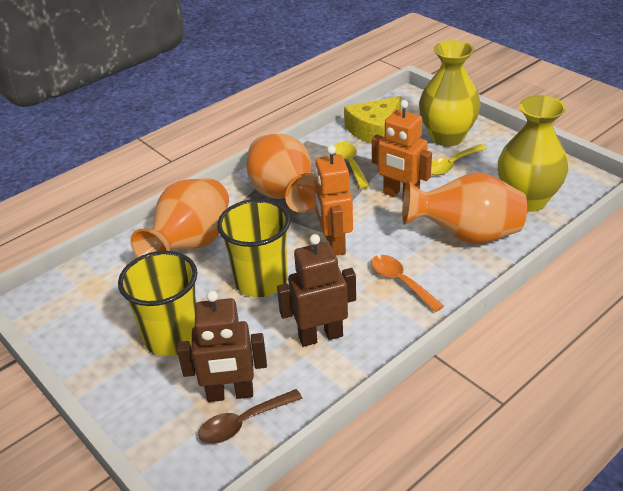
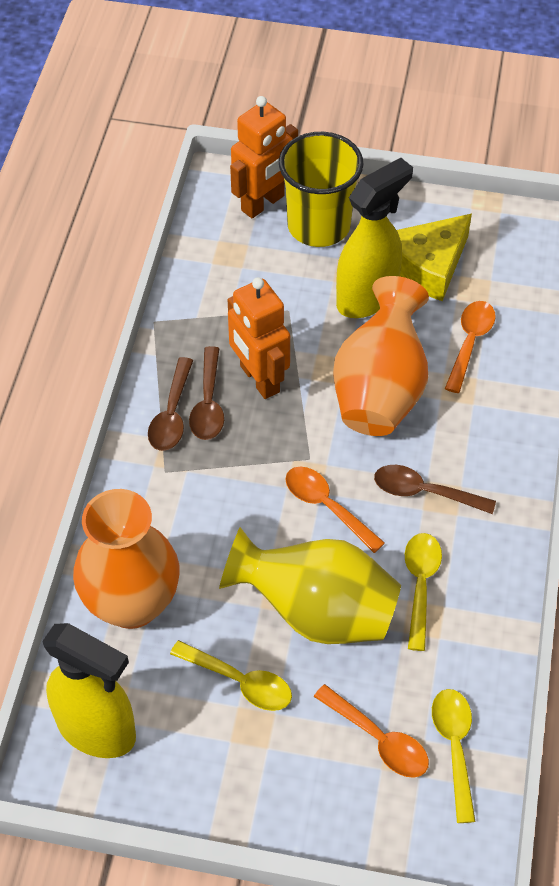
brown robot: 2 -> 0
brown spoon: 1 -> 3
orange spoon: 1 -> 3
orange vase: 3 -> 2
yellow cup: 2 -> 1
yellow spoon: 2 -> 3
yellow spray bottle: 0 -> 2
yellow vase: 2 -> 1

